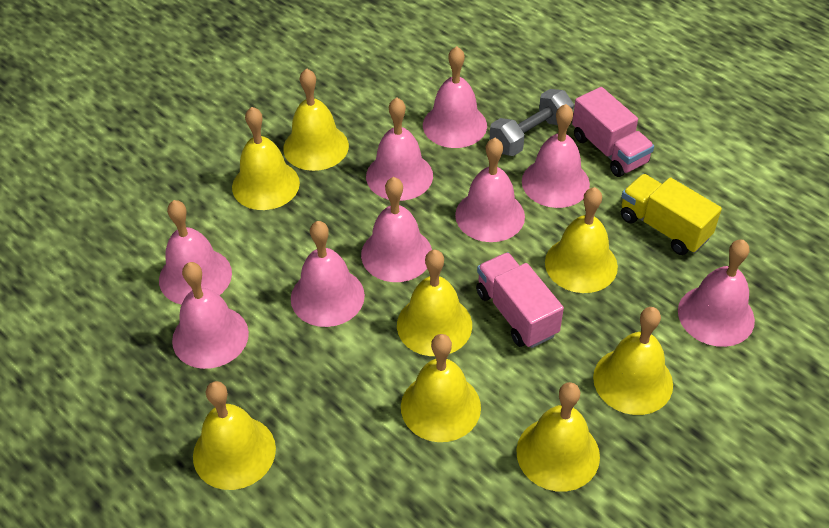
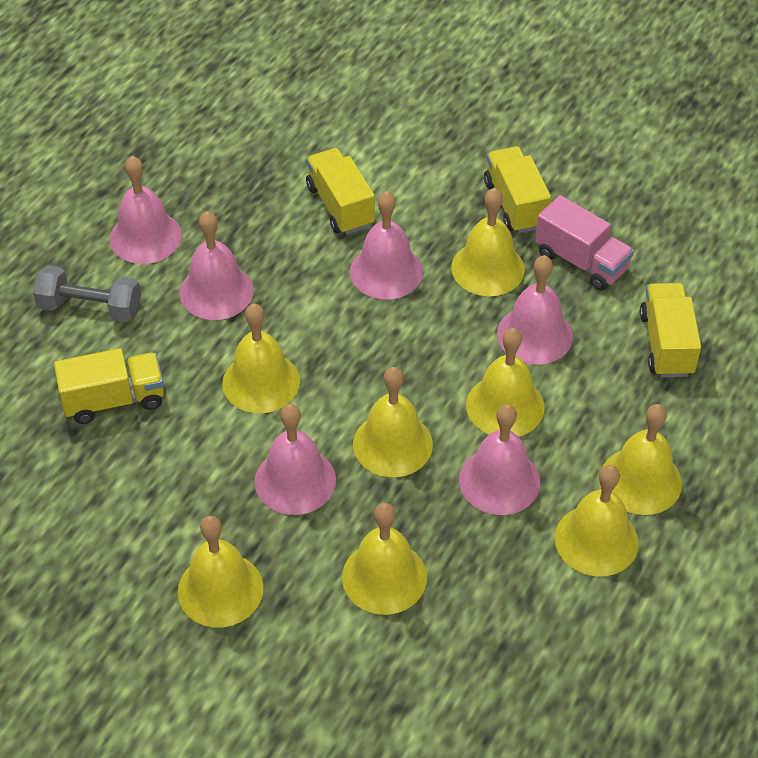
pink bell: 9 -> 6
pink truck: 2 -> 1
yellow truck: 1 -> 4

